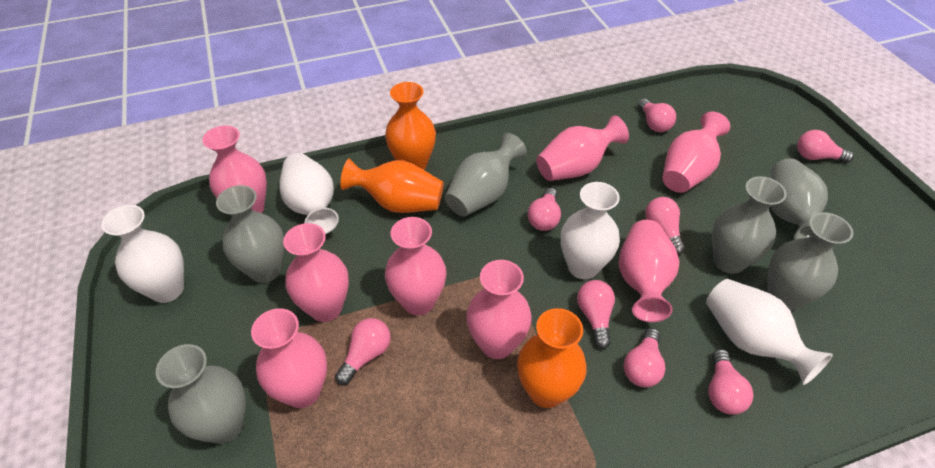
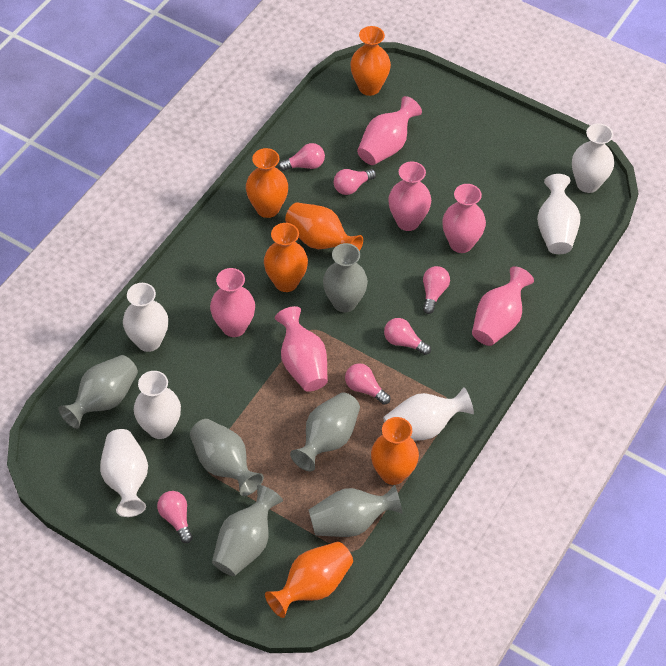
orange vase: 3 -> 6
pink light bulb: 8 -> 6
pink vase: 8 -> 6
white vase: 4 -> 6

